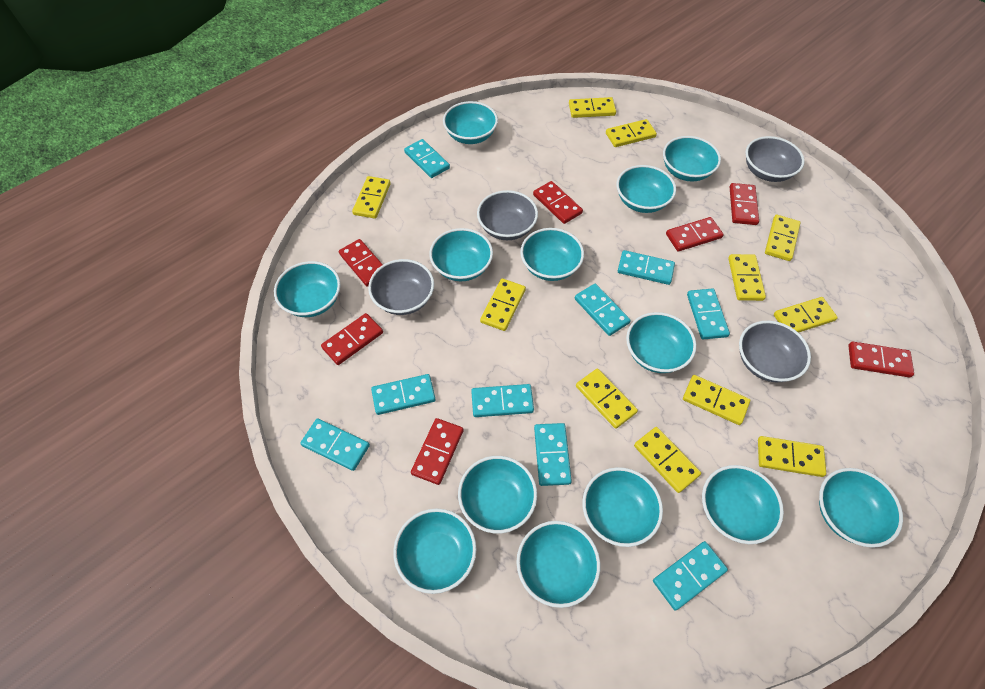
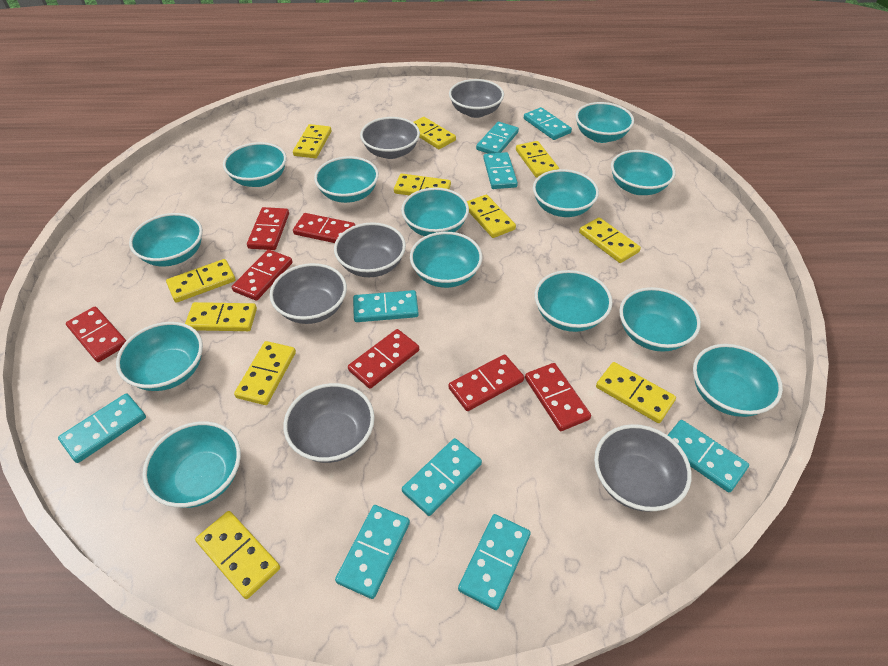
grey bowl: 4 -> 6

